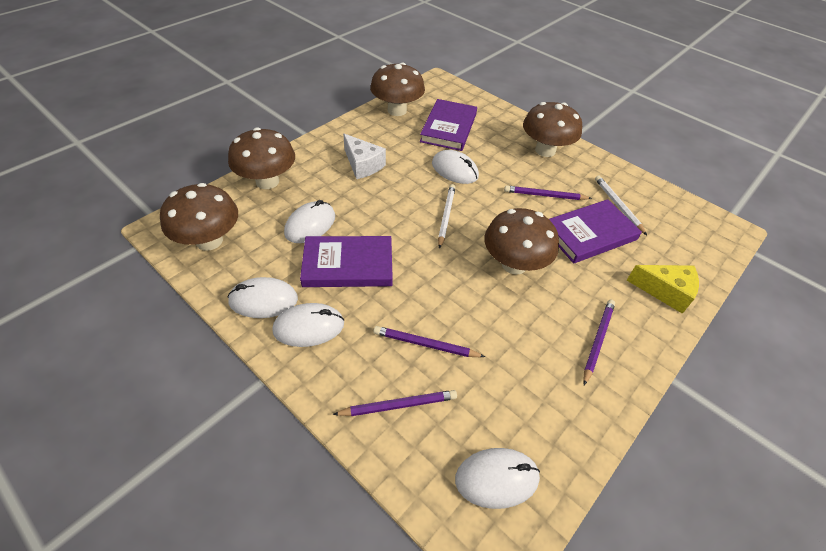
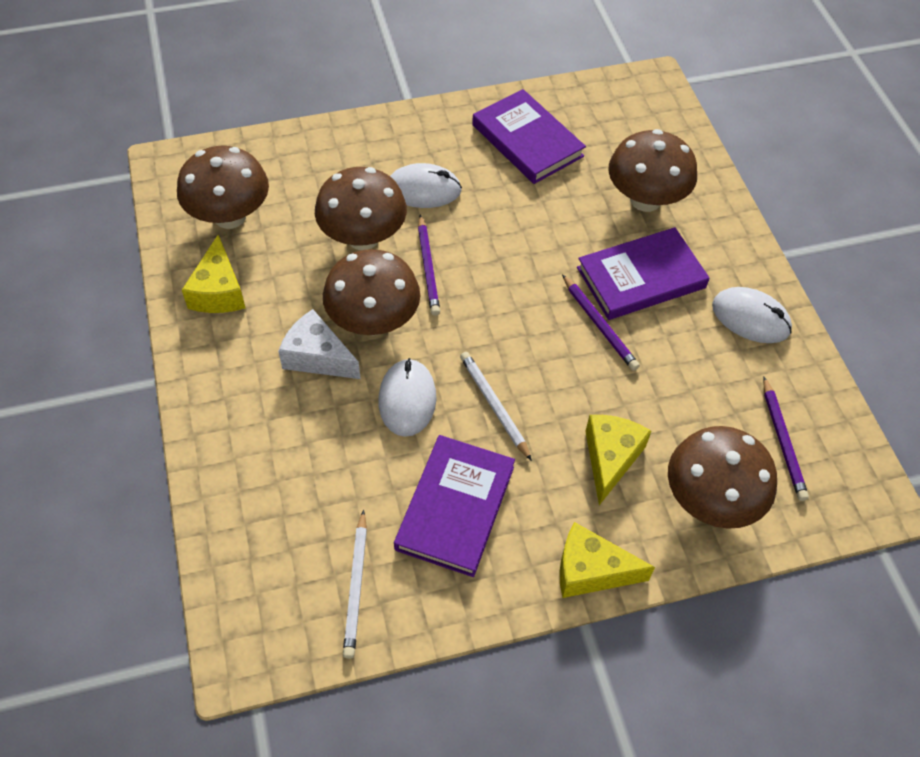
purple pencil: 4 -> 3
white mouse: 5 -> 3
yellow cheese: 1 -> 3

